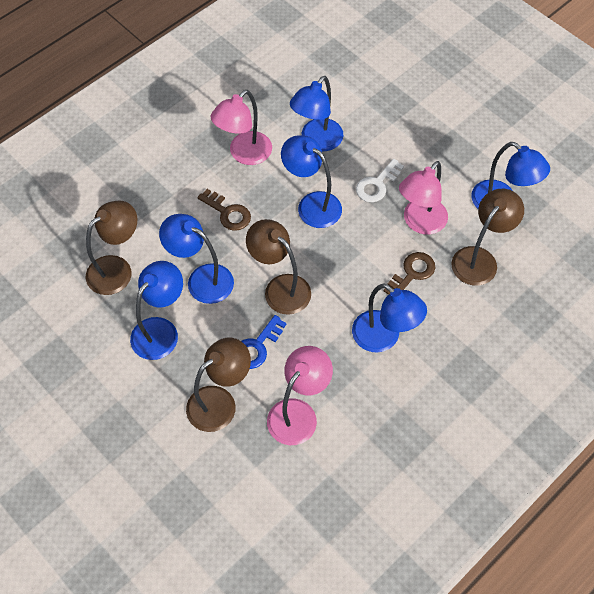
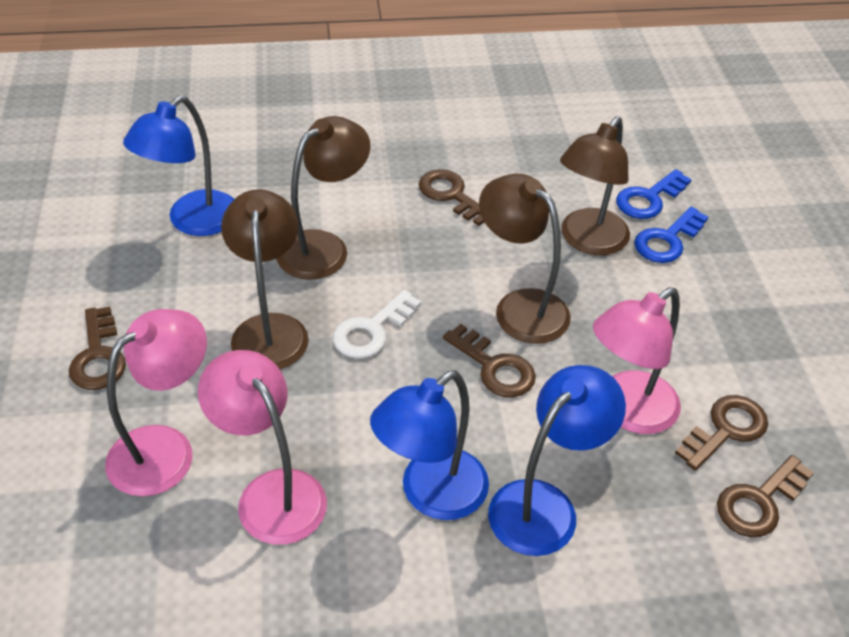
blue key: 1 -> 2
blue lamp: 6 -> 3
brown key: 2 -> 5

